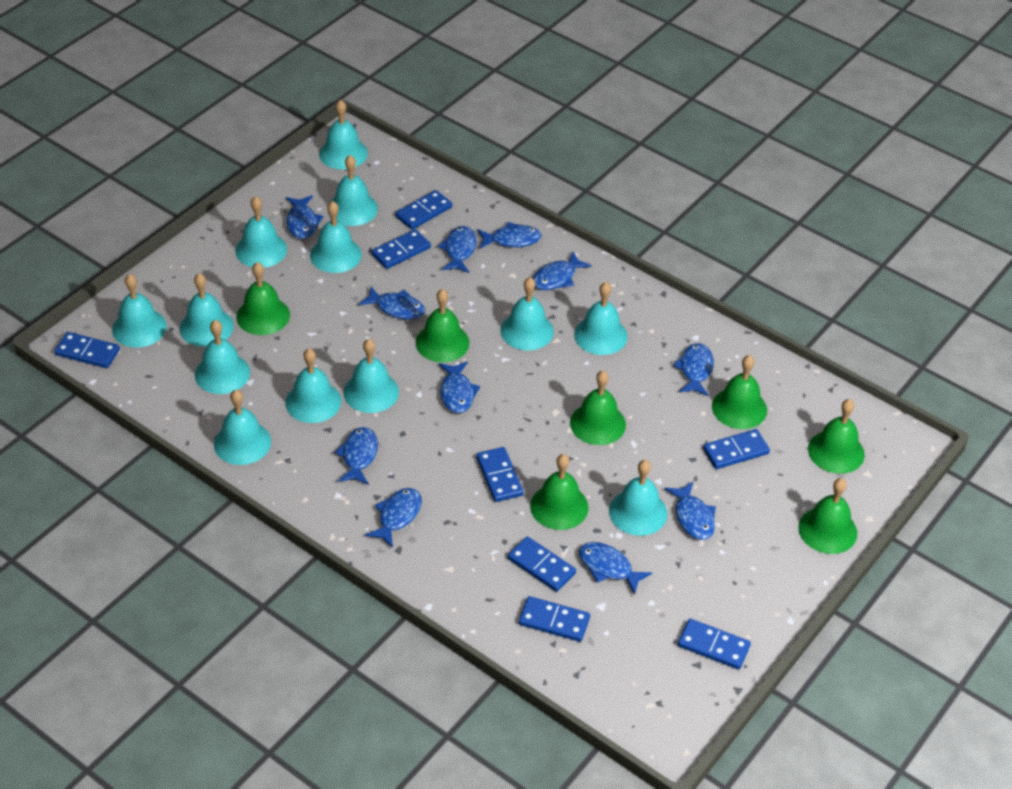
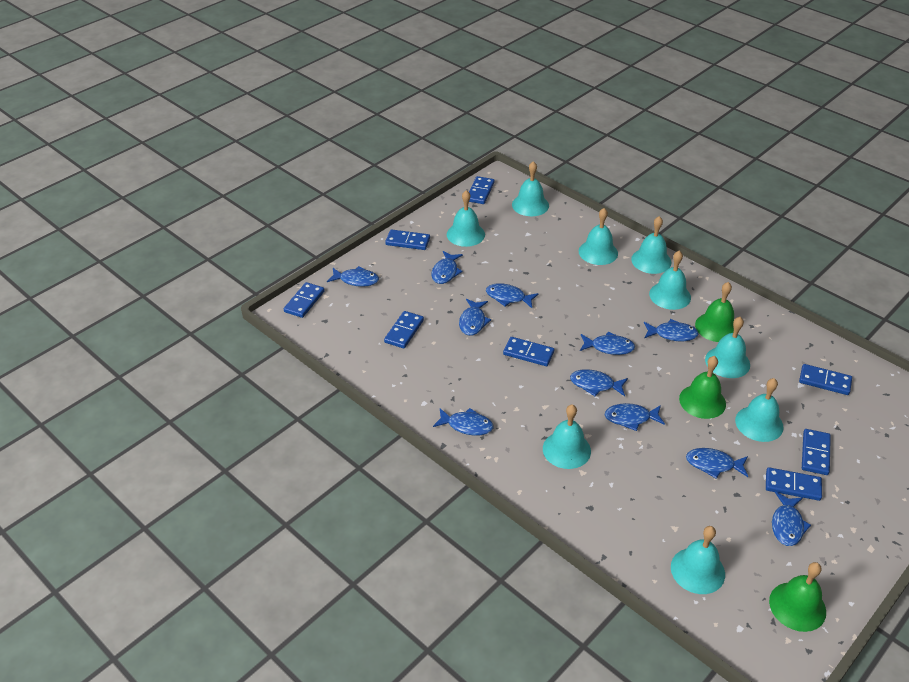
green bell: 7 -> 3
turquoise bell: 13 -> 9

